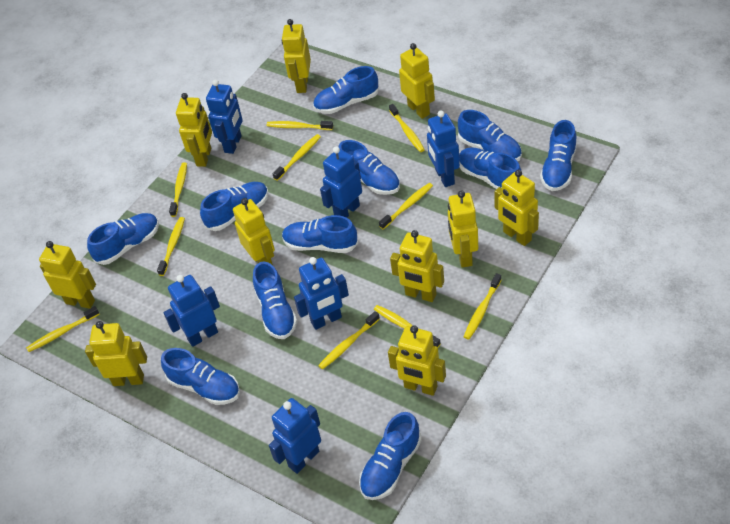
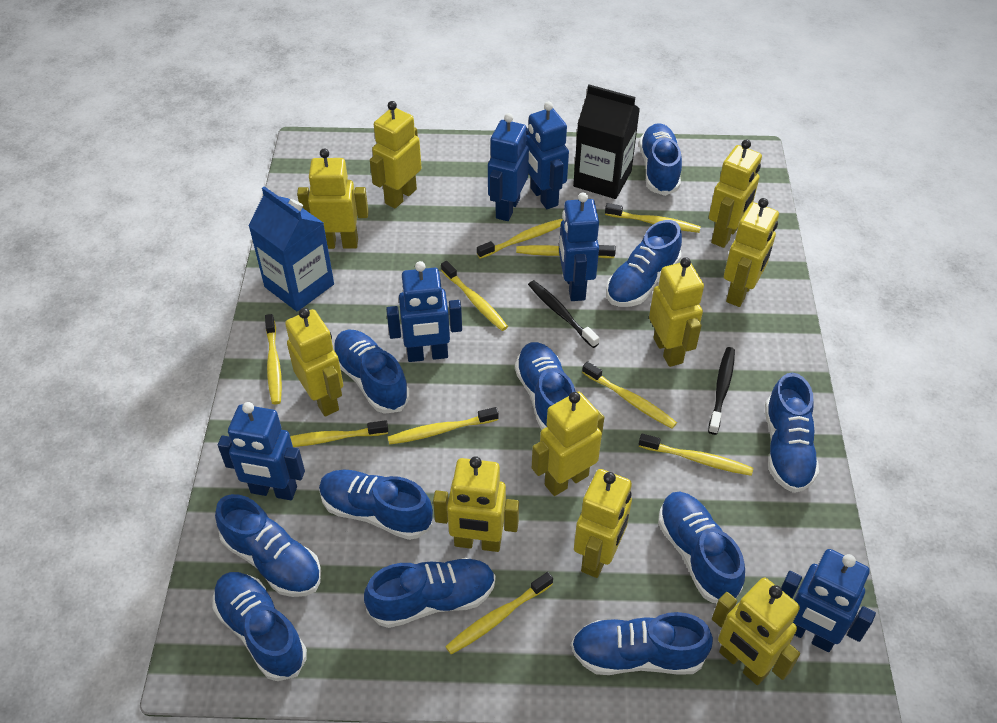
black carton: 0 -> 1
black toothbrush: 0 -> 2
blue carton: 0 -> 1

